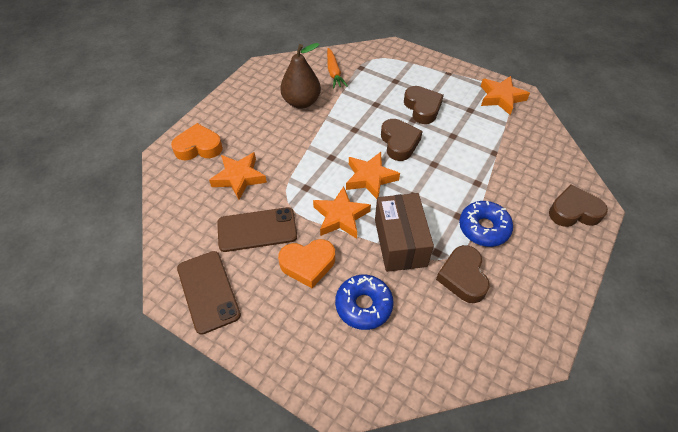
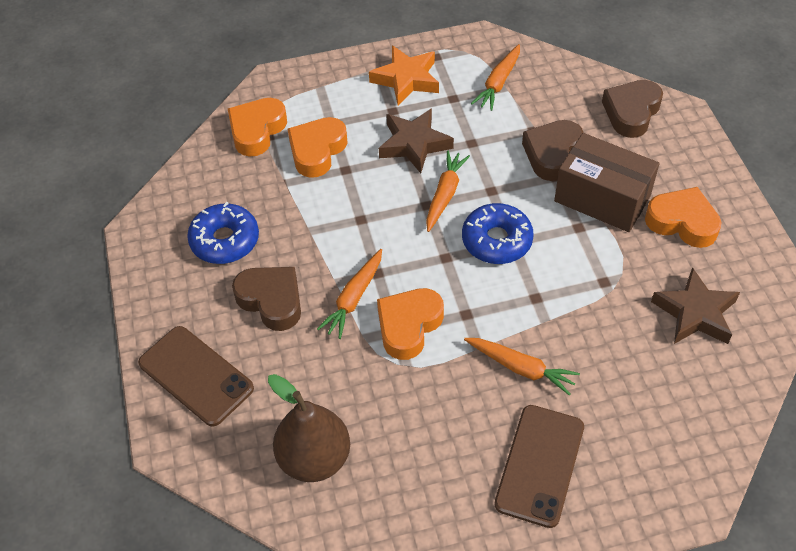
brown heart: 4 -> 3
brown star: 0 -> 2
orange carrot: 1 -> 4
orange heart: 2 -> 4
orange star: 4 -> 1

